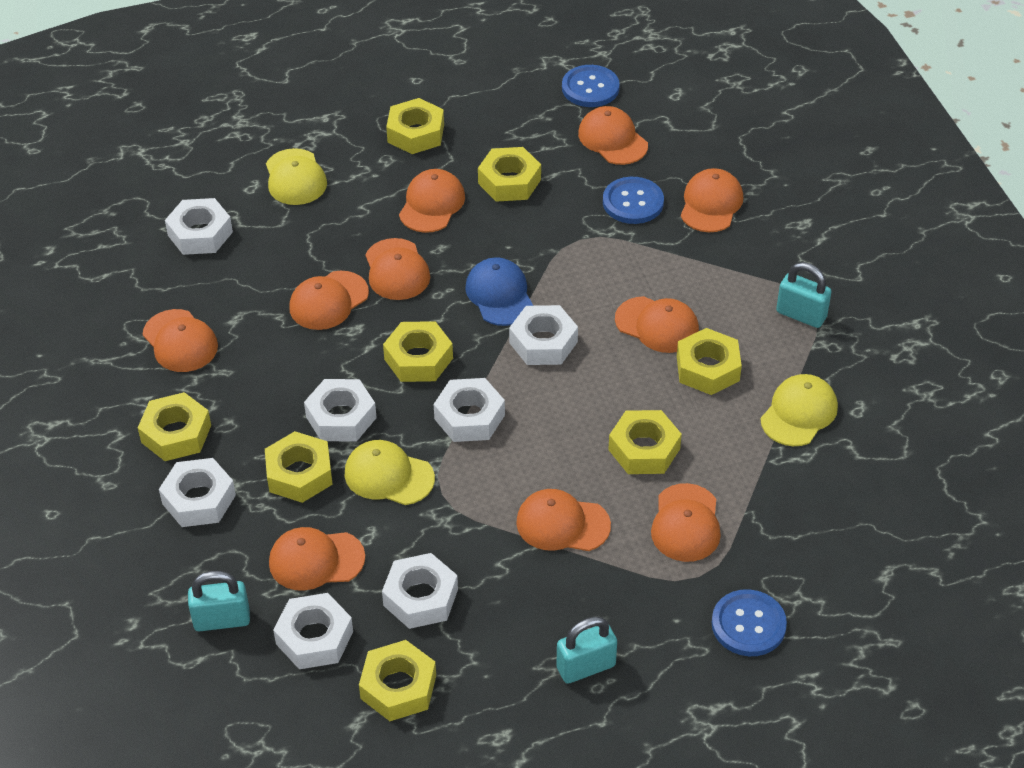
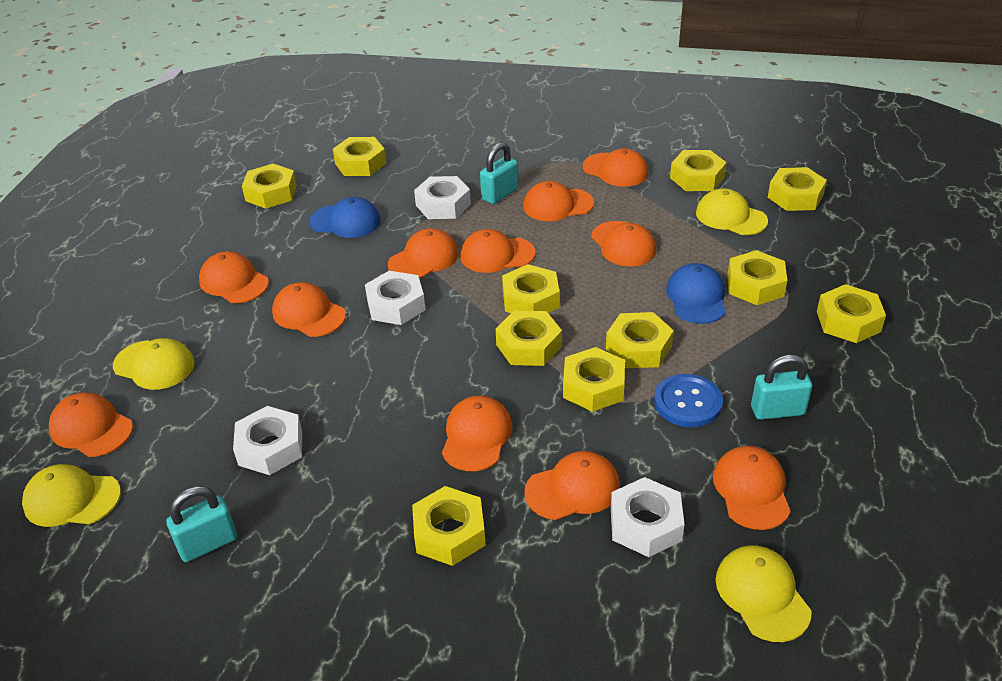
blue button: 3 -> 1
blue cap: 1 -> 2
orange cap: 10 -> 11
white nut: 7 -> 4
yellow cap: 3 -> 4
yellow nut: 8 -> 11

